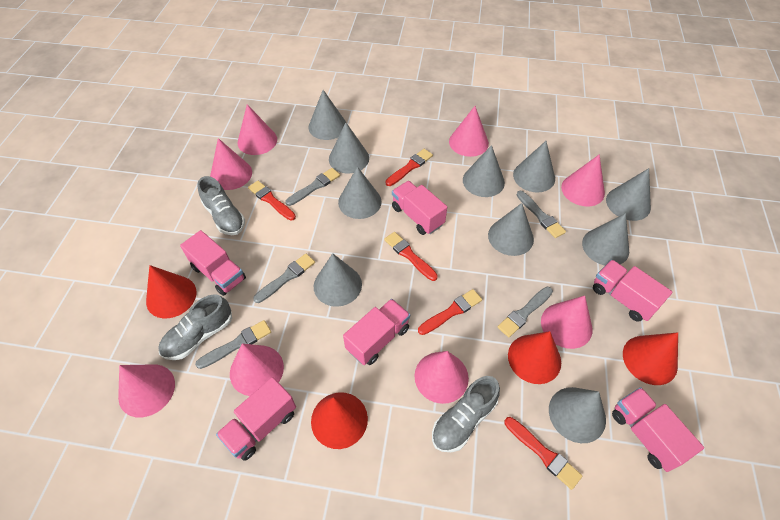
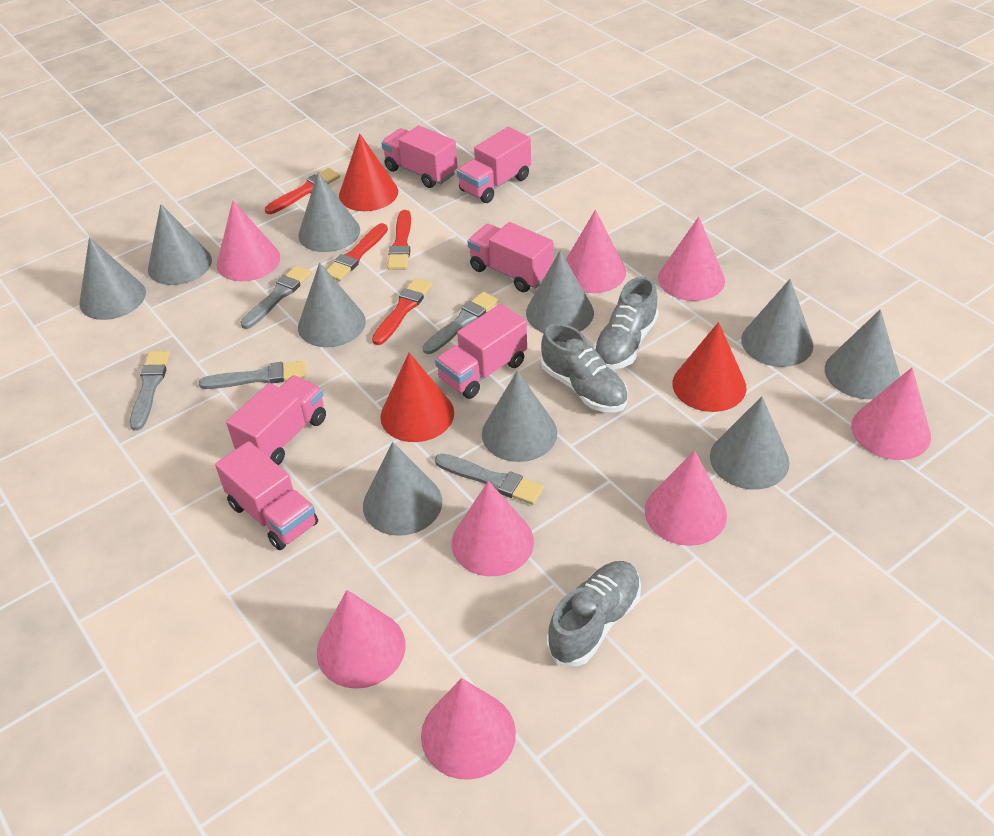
red brush: 5 -> 4
red cone: 4 -> 3

